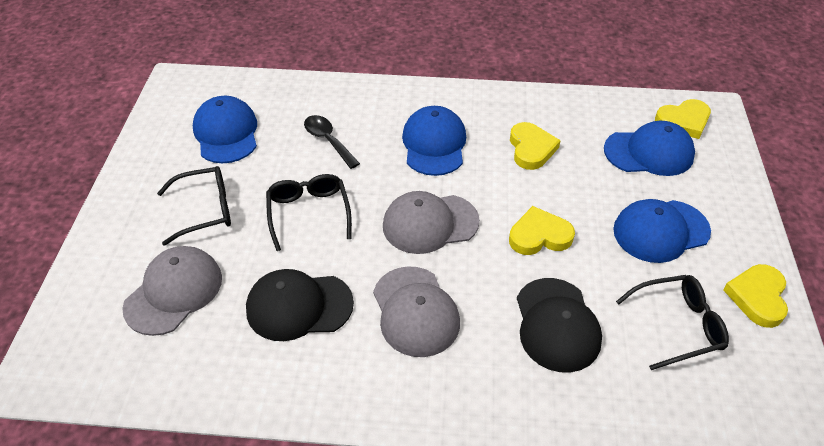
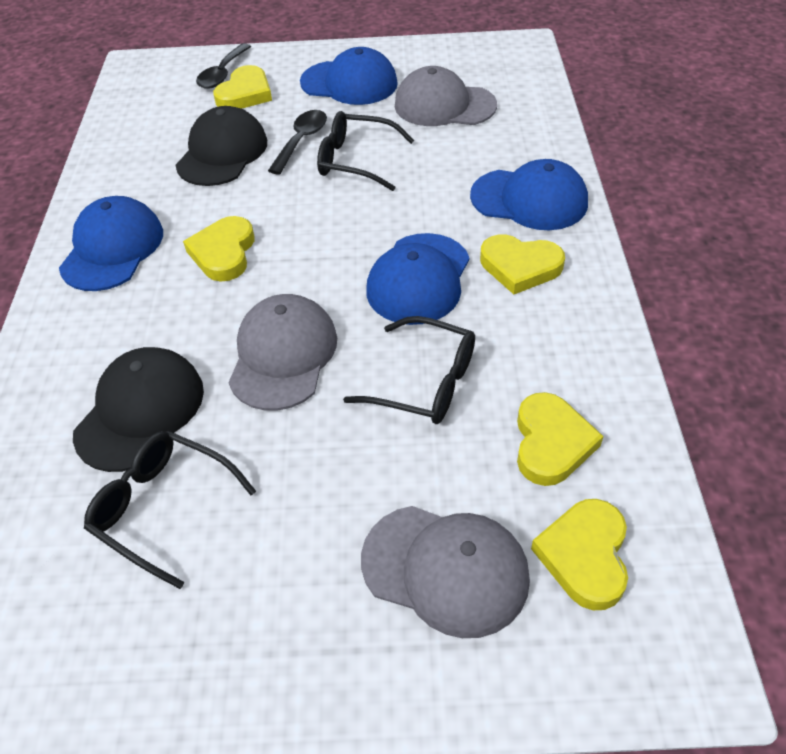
black spoon: 1 -> 2
yellow heart: 4 -> 5

